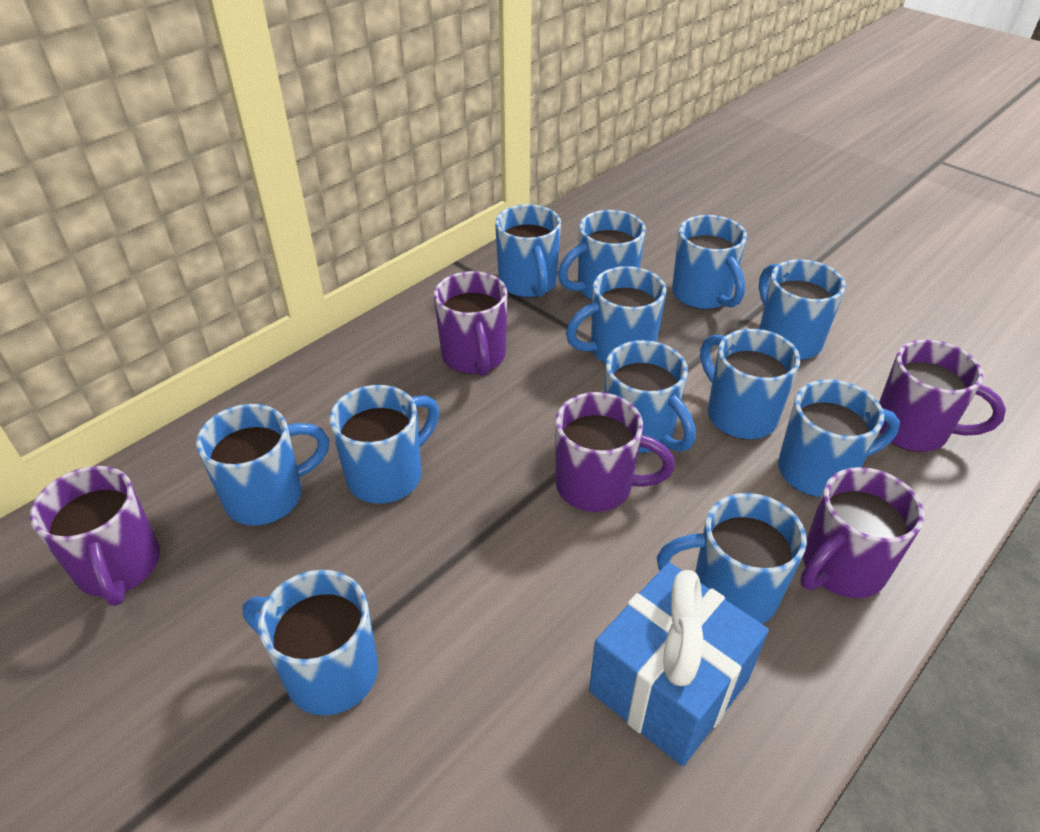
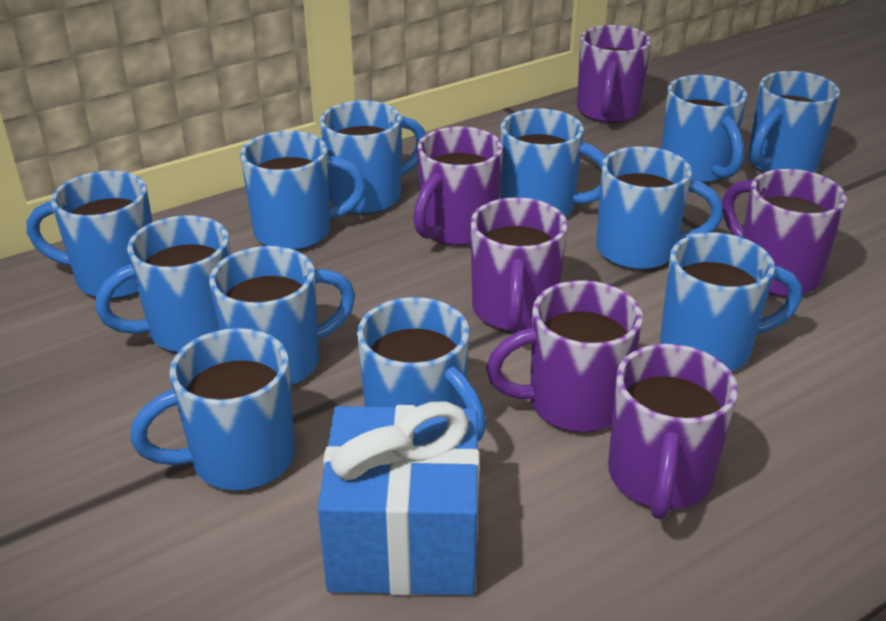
purple mug: 5 -> 6

